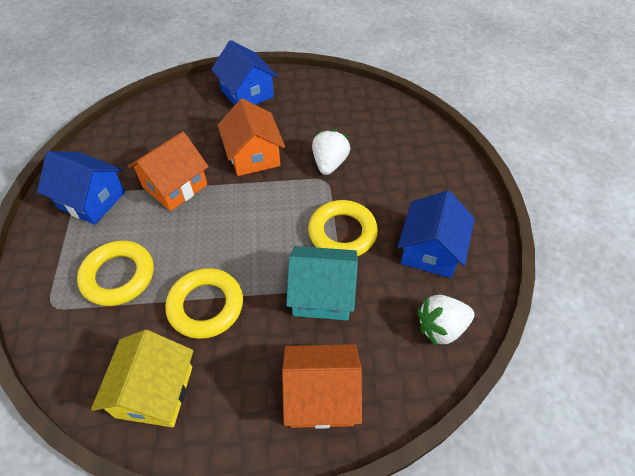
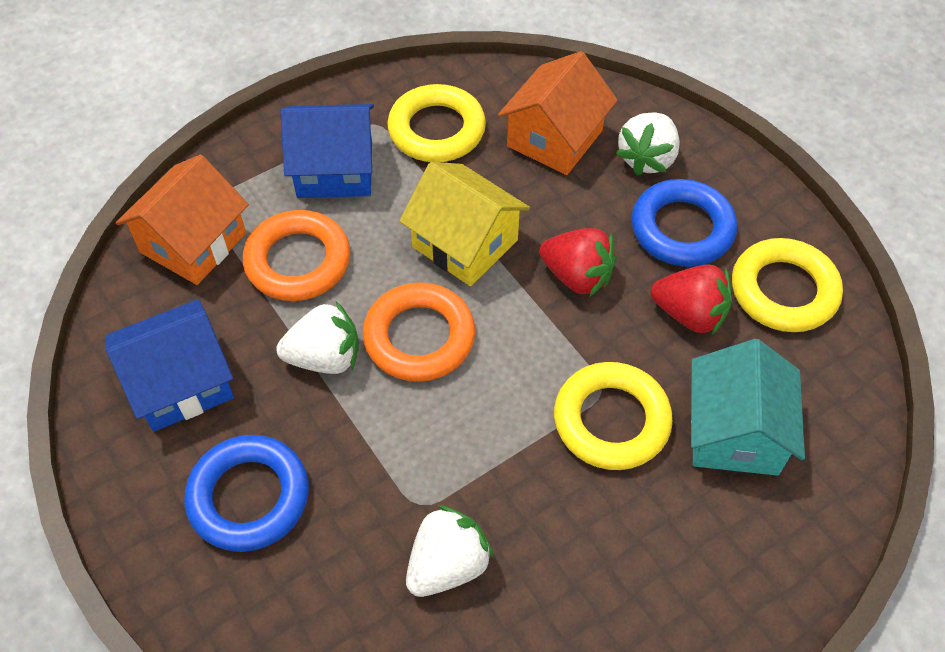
blue house: 3 -> 2
blue ring: 0 -> 2
orange house: 3 -> 2
orange ring: 0 -> 2
red strawberry: 0 -> 2
white strawberry: 2 -> 3

